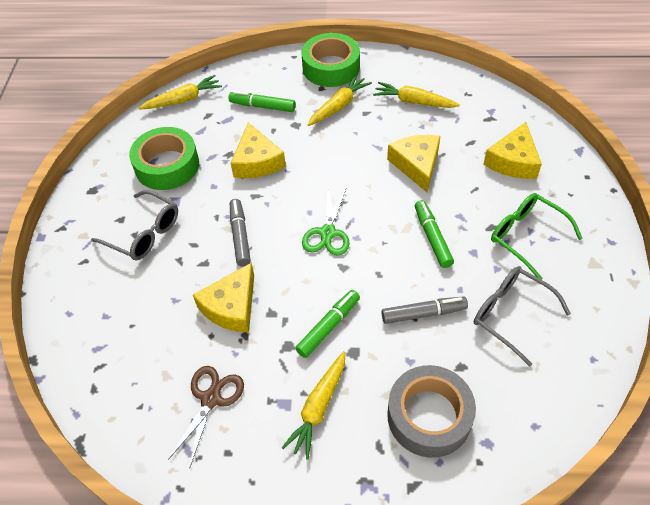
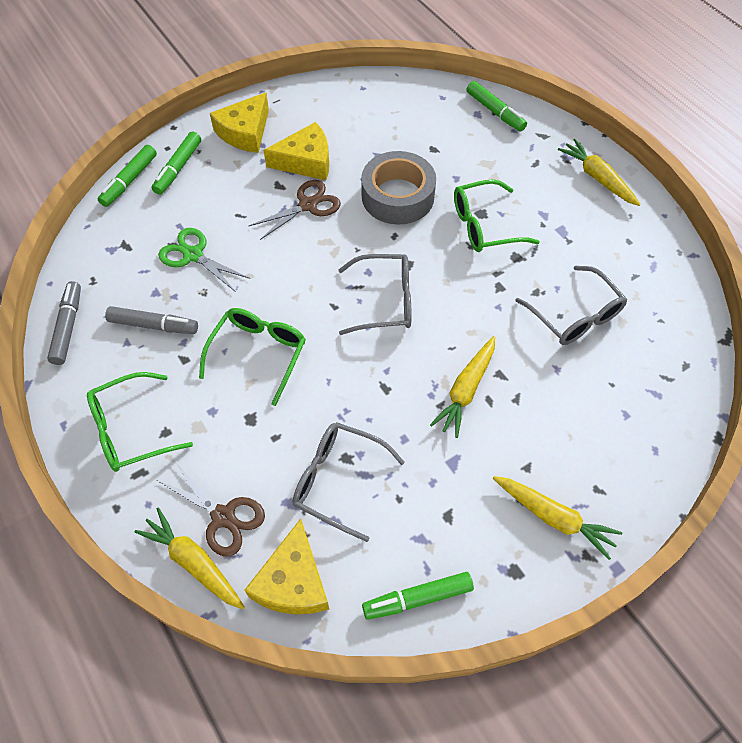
brown scissors: 1 -> 2
green glasses: 1 -> 3
green marker: 3 -> 4
green tape: 2 -> 0
grey glasses: 2 -> 3
yellow cheese: 4 -> 3

